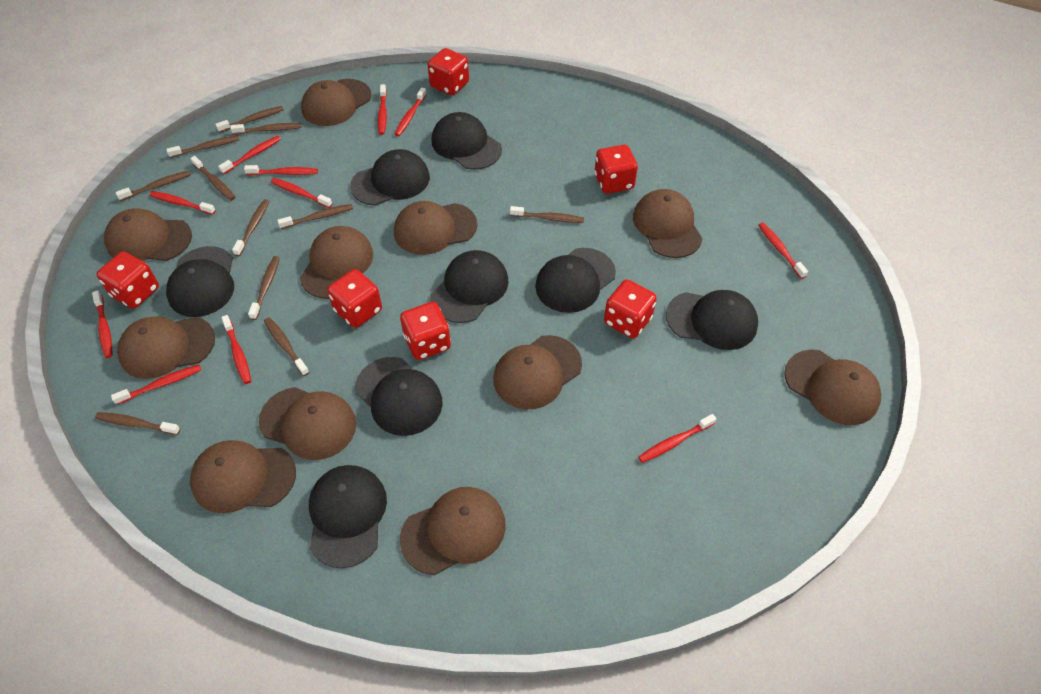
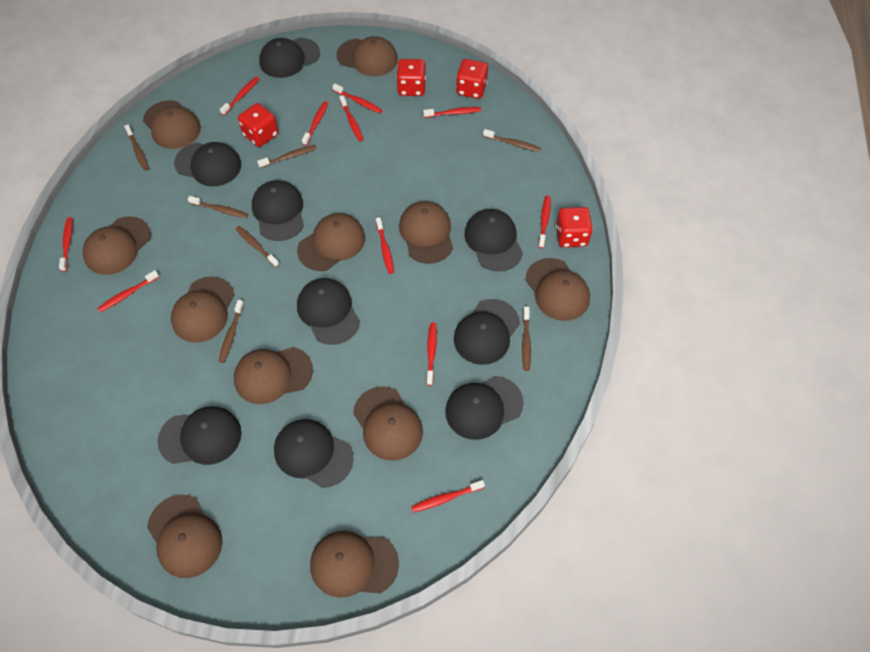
black cap: 8 -> 9
brown toothbrush: 11 -> 7
red dice: 6 -> 4

